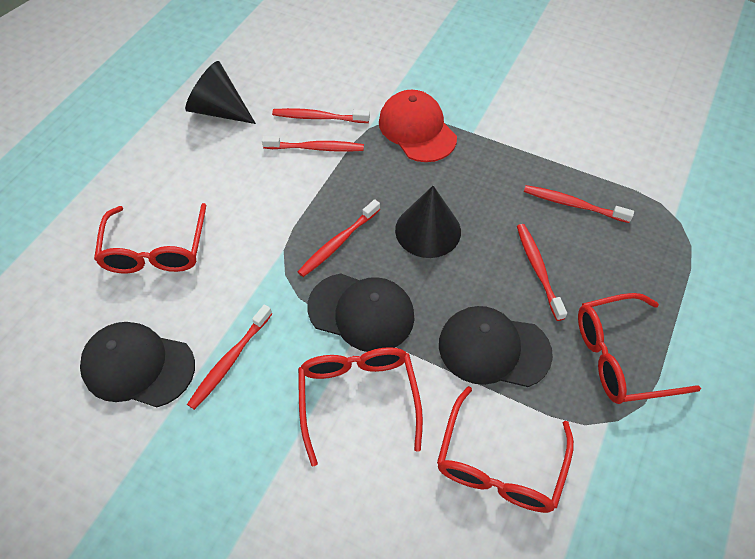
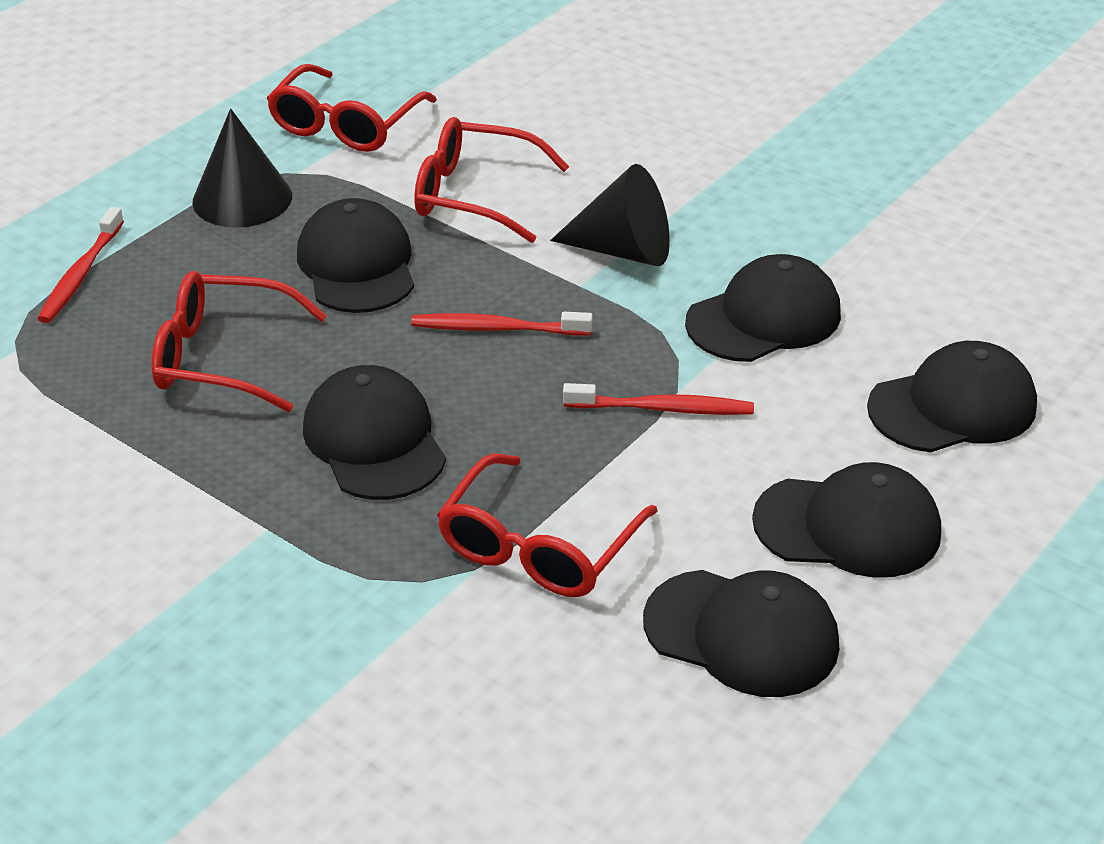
black cap: 3 -> 6
red cap: 1 -> 0
red toothbrush: 6 -> 3

